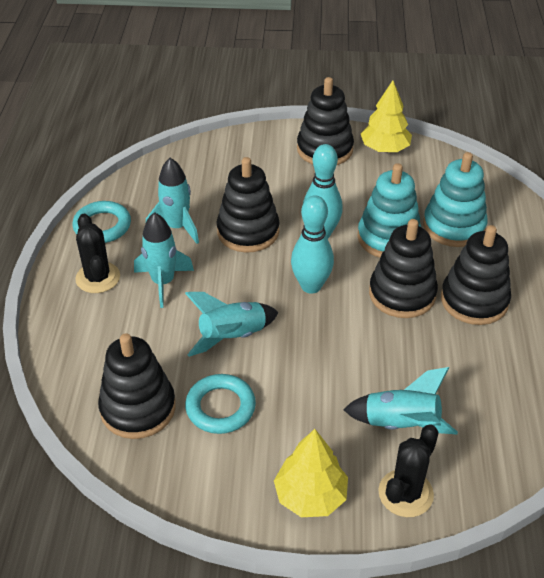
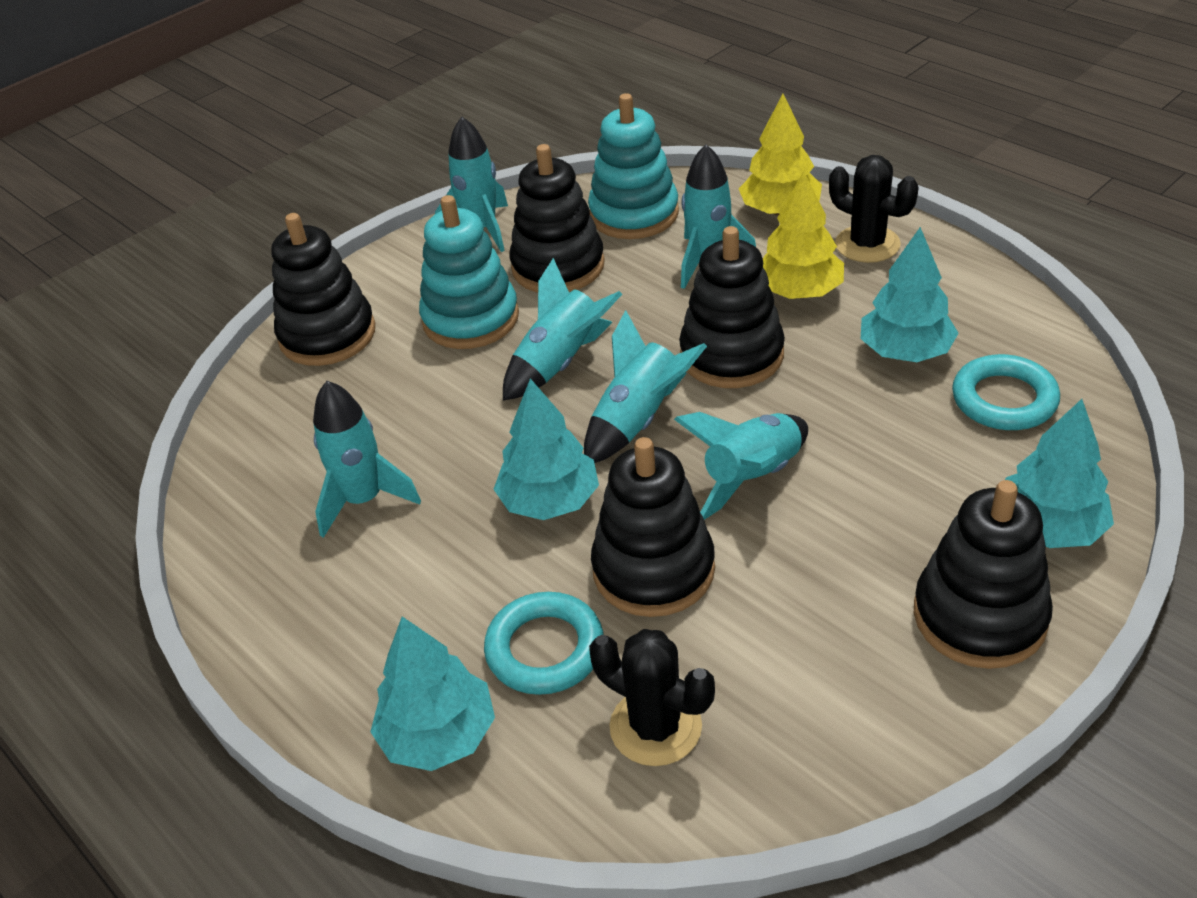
turquoise bowling pin: 2 -> 0
turquoise rocket: 4 -> 6
turquoise tree: 0 -> 4

